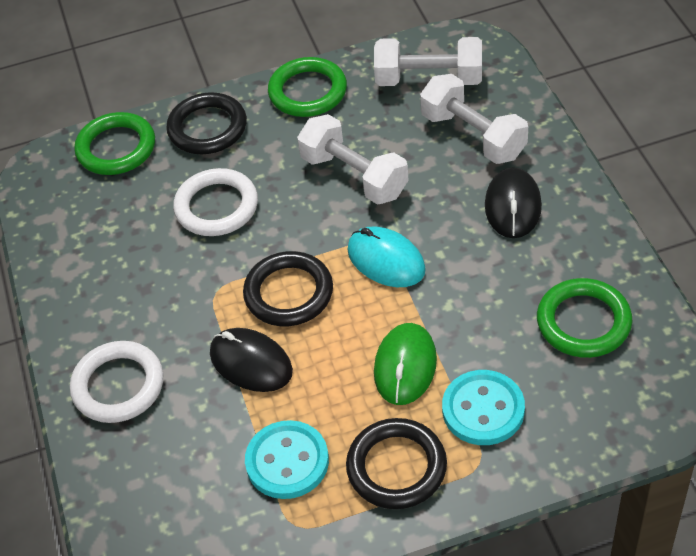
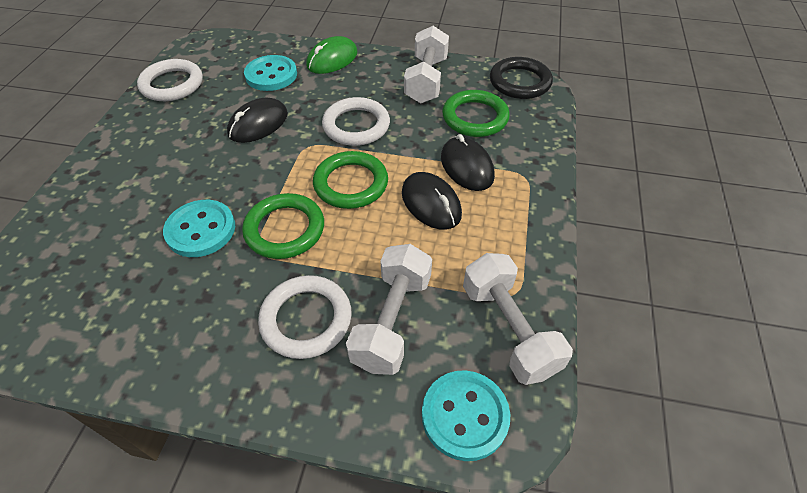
black mouse: 2 -> 3
black ring: 3 -> 1
turquoise button: 2 -> 3
turquoise mouse: 1 -> 0
white ring: 2 -> 3

